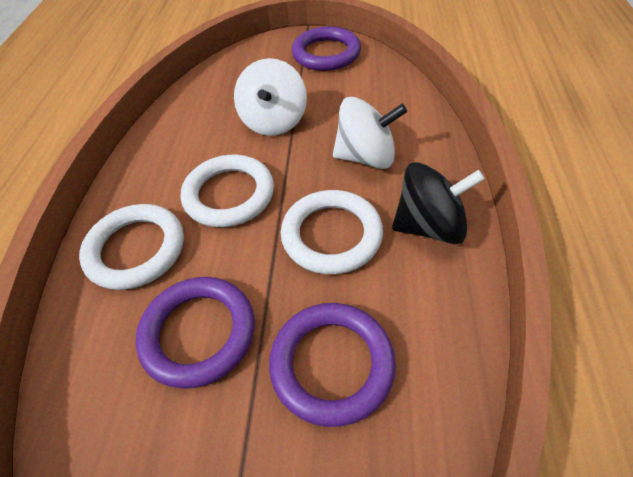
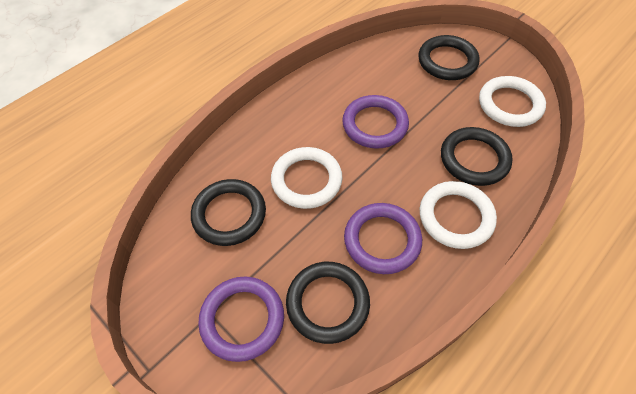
black ring: 0 -> 4
black spinning top: 1 -> 0
white spinning top: 2 -> 0

